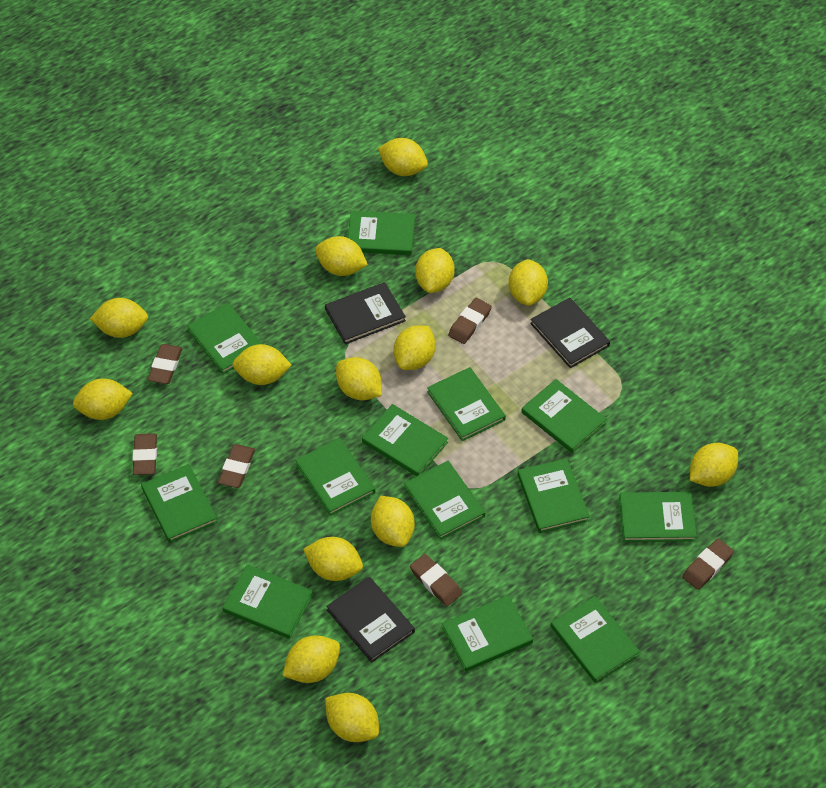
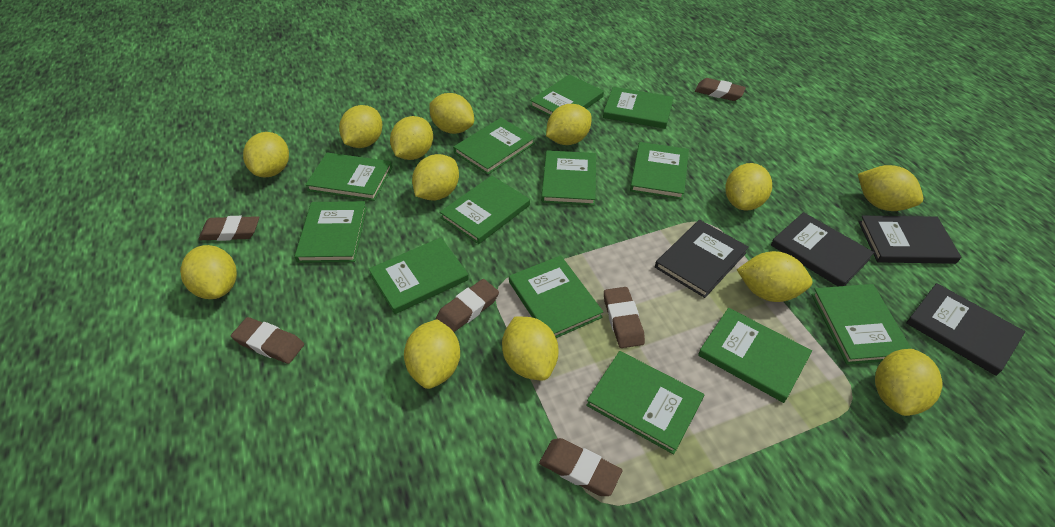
black book: 3 -> 4
yellow lemon: 14 -> 13

